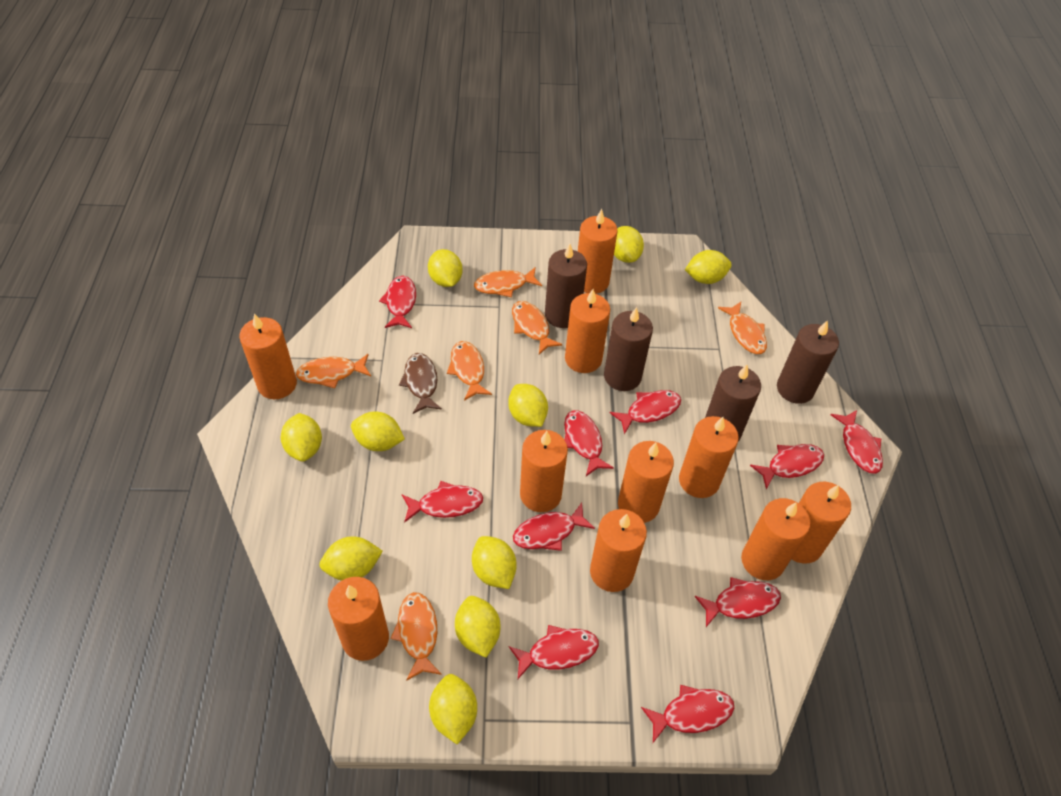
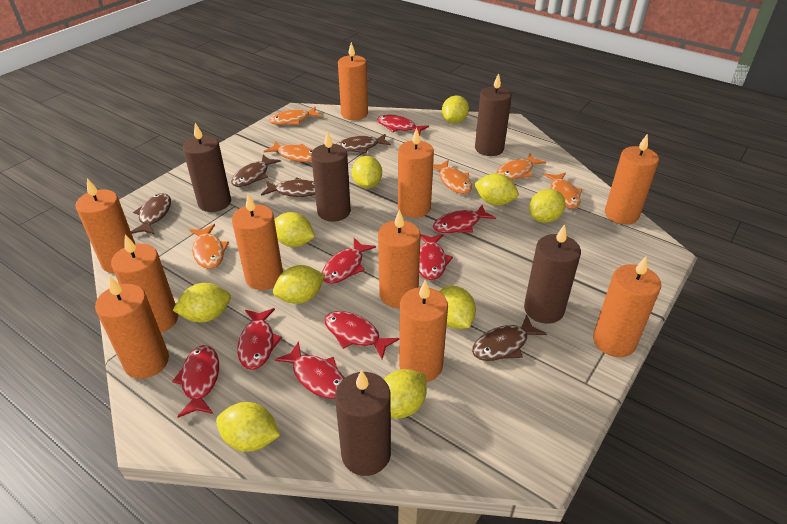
brown candle: 4 -> 5
brown fish: 1 -> 5
red fish: 10 -> 8

